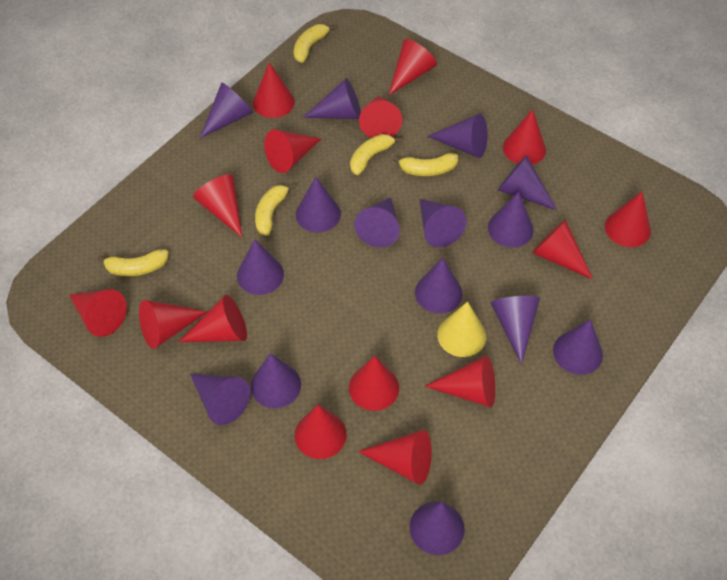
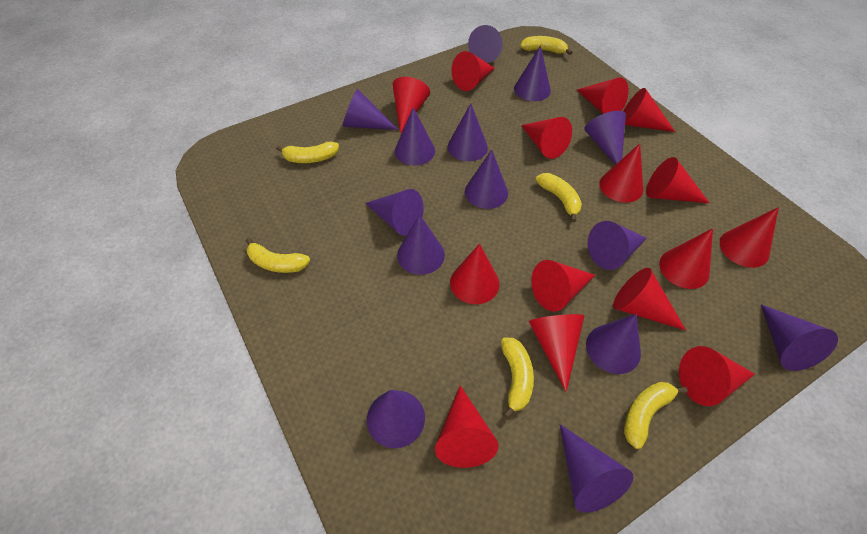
purple cone: 15 -> 14
yellow banana: 5 -> 6
yellow cone: 1 -> 0

